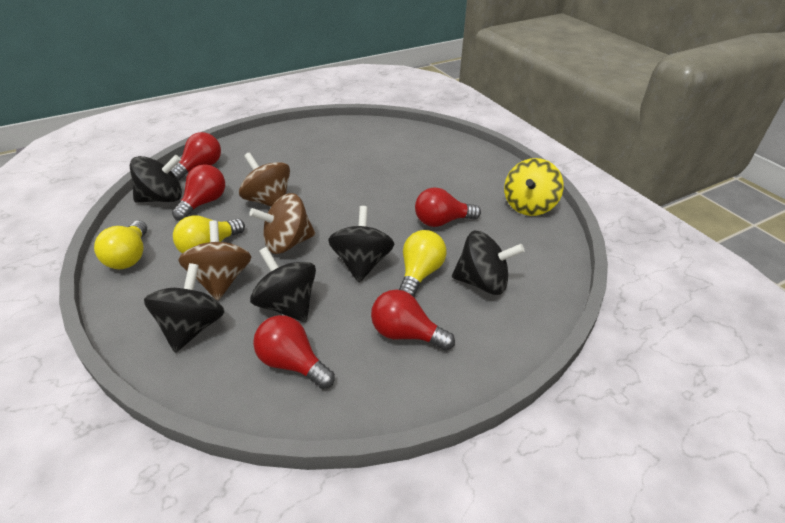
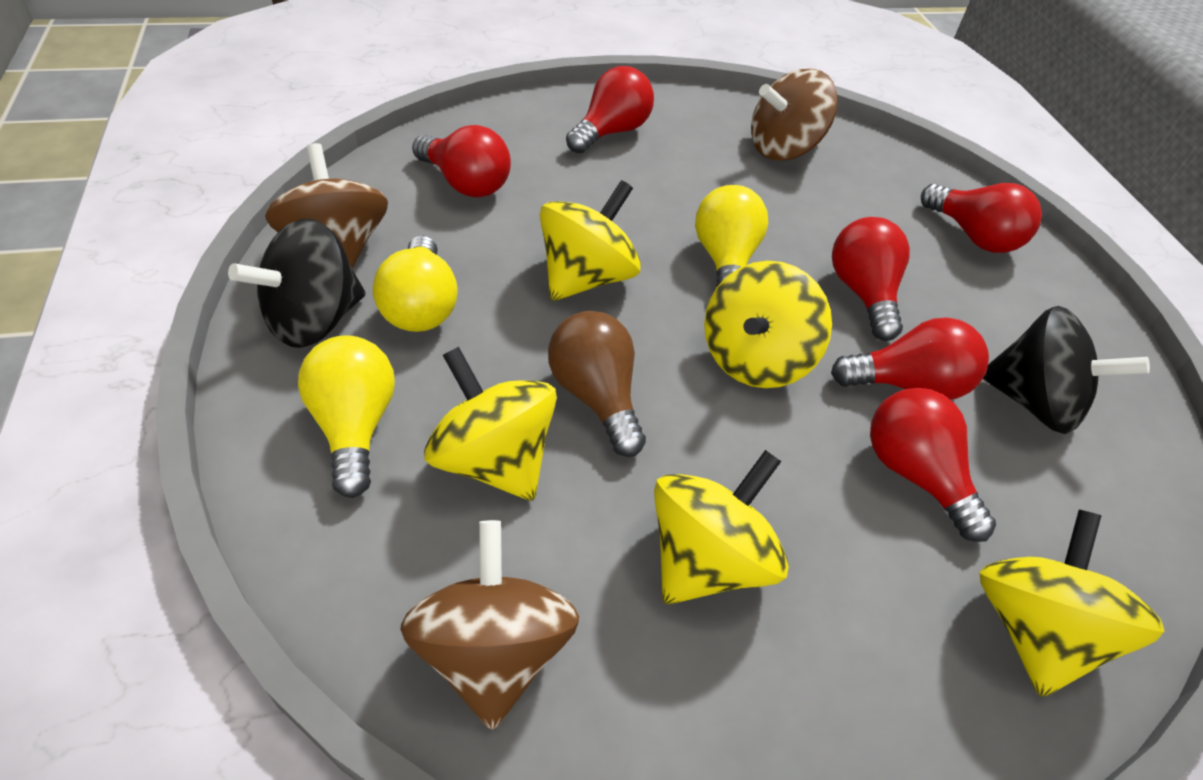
black spinning top: 5 -> 2
brown light bulb: 0 -> 1
red light bulb: 5 -> 6
yellow spinning top: 1 -> 5

